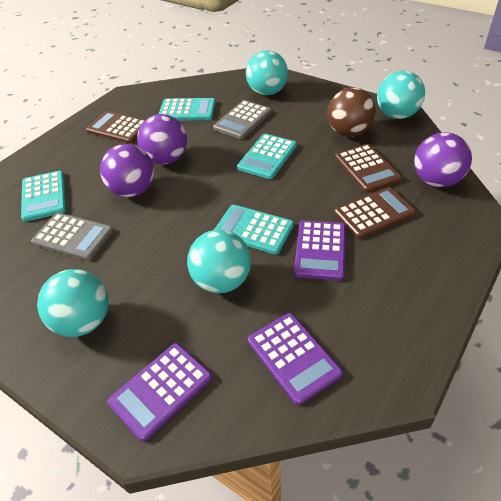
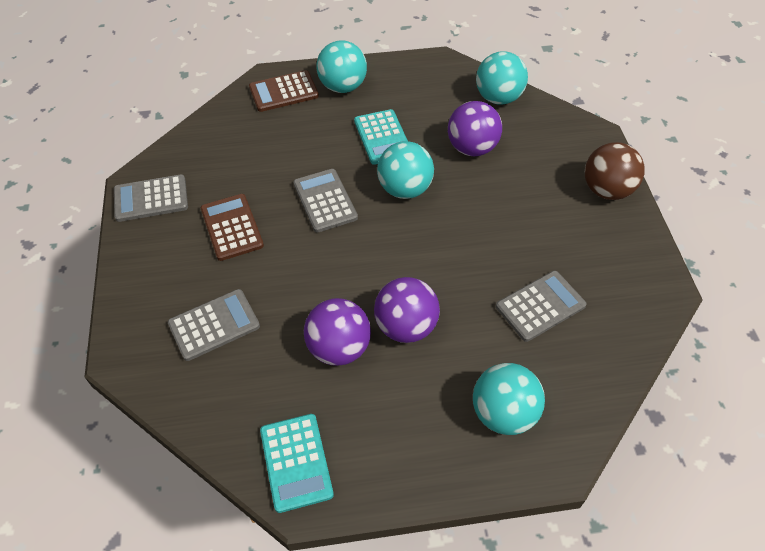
brown calculator: 3 -> 2
grey calculator: 2 -> 4
purple calculator: 3 -> 0
turquoise calculator: 4 -> 2

